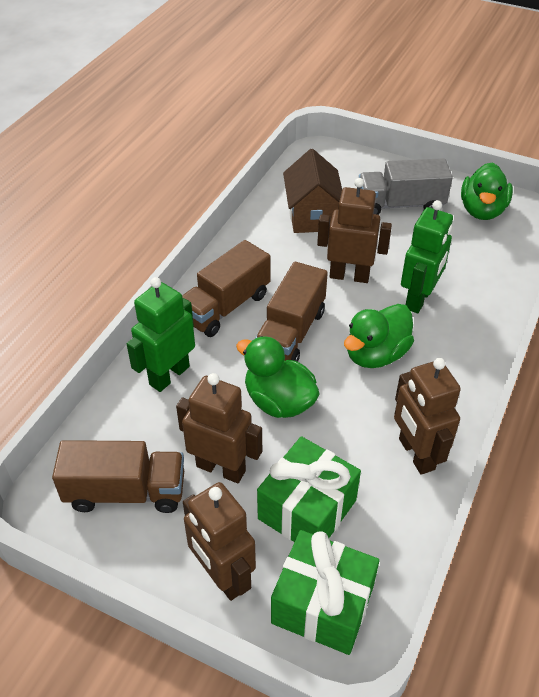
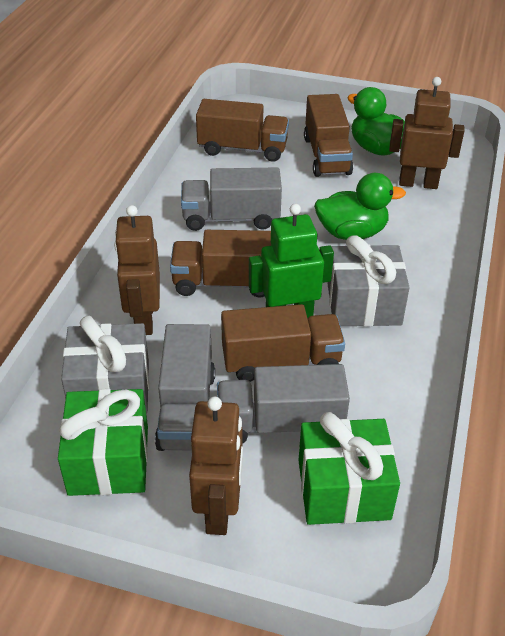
brown house: 1 -> 0
brown robot: 4 -> 3
brown truck: 3 -> 4
green duck: 3 -> 2
green robot: 2 -> 1
grey gift: 0 -> 2
grey truck: 1 -> 3

